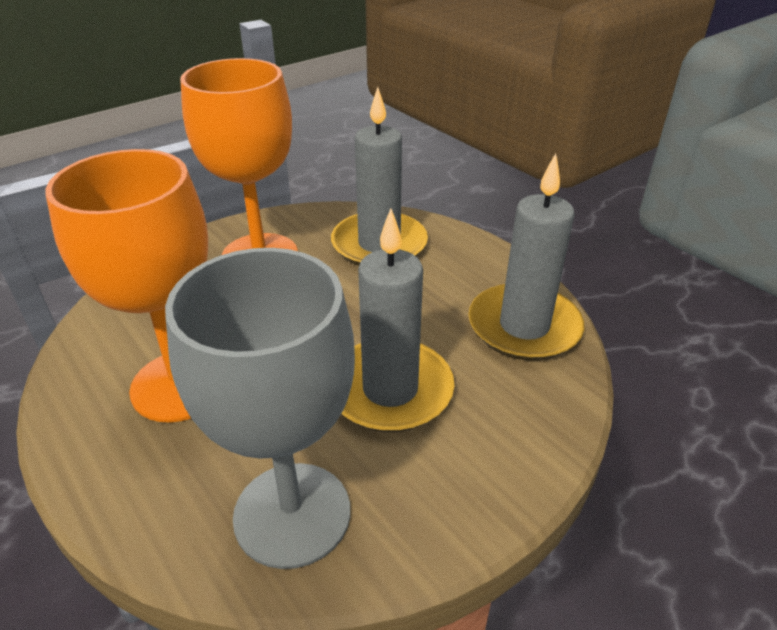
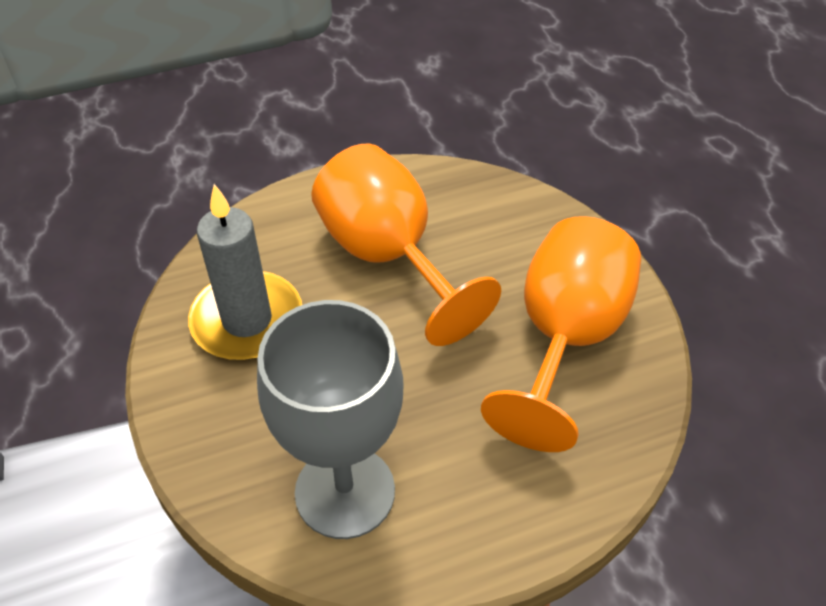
grey candle: 3 -> 1

